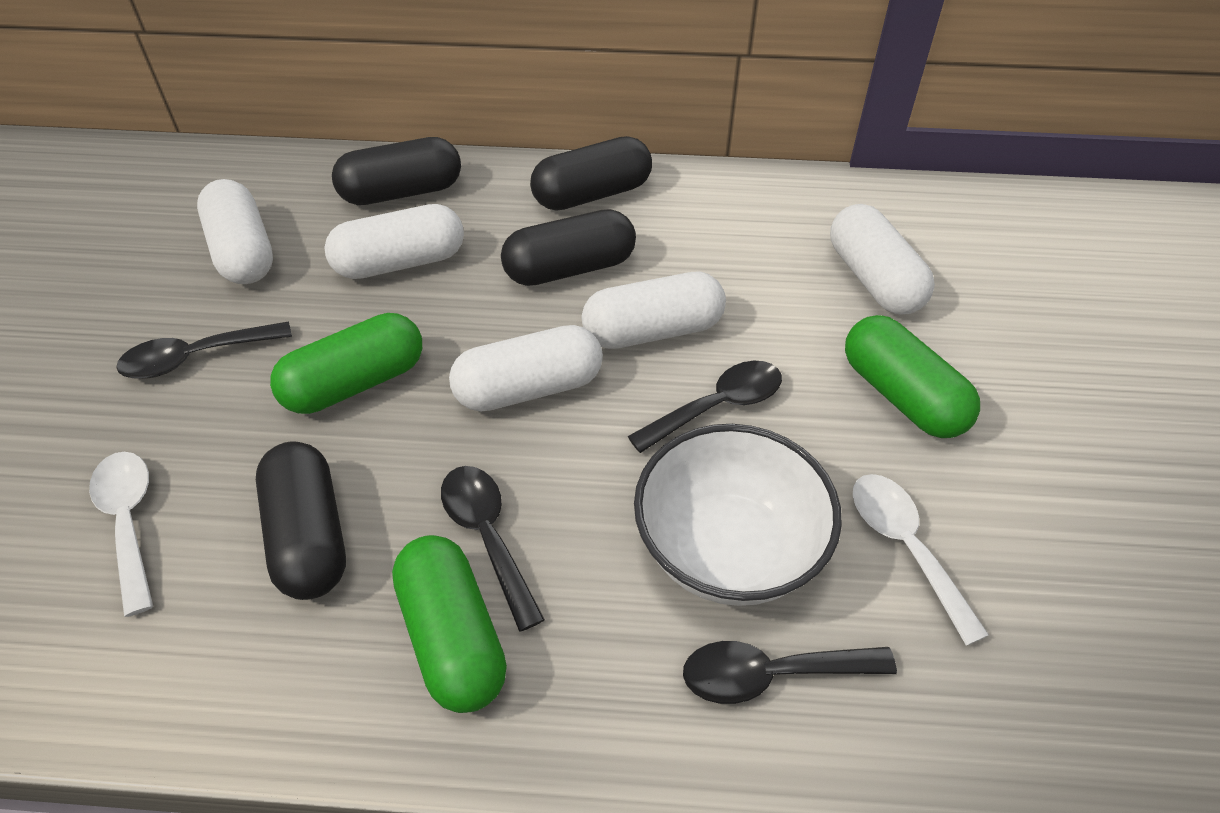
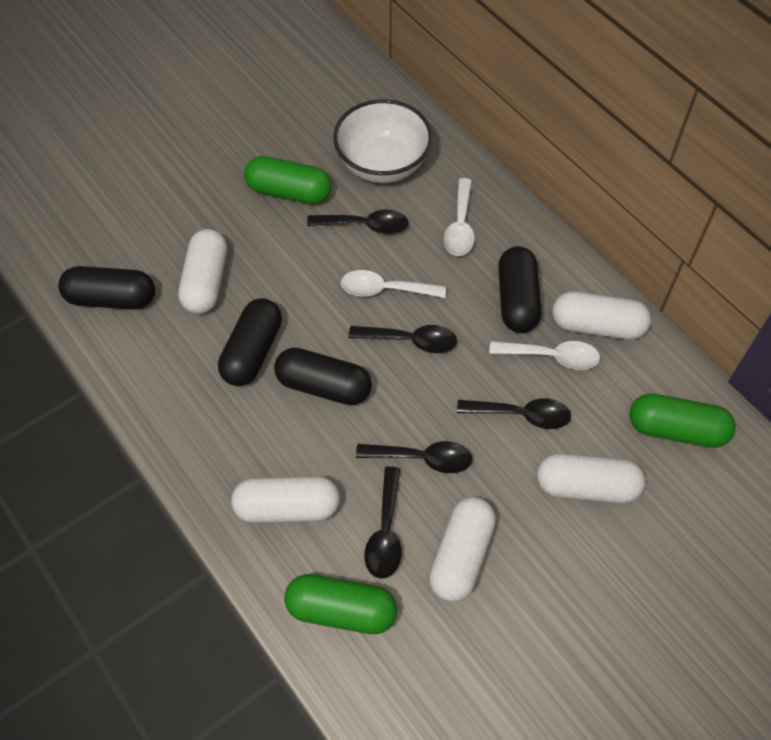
black spoon: 4 -> 5
white spoon: 2 -> 3

